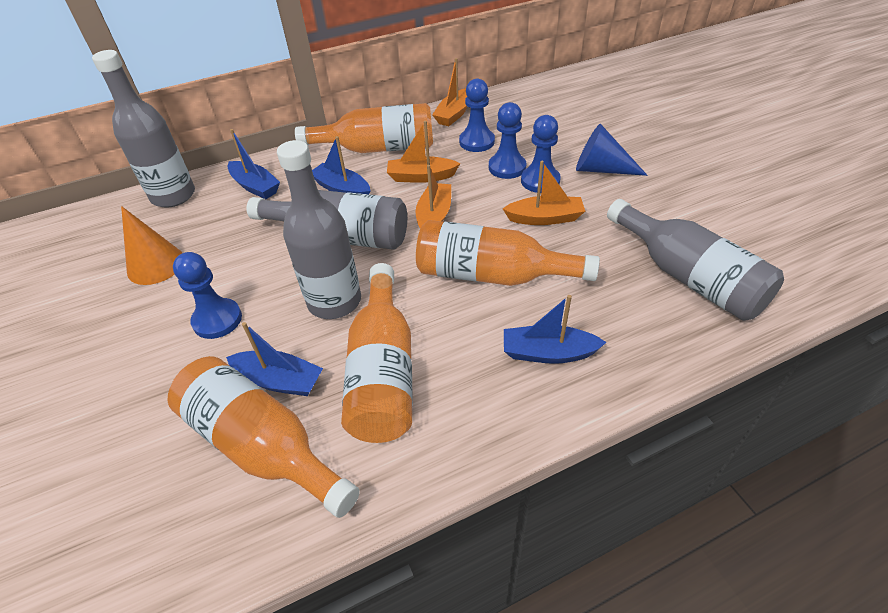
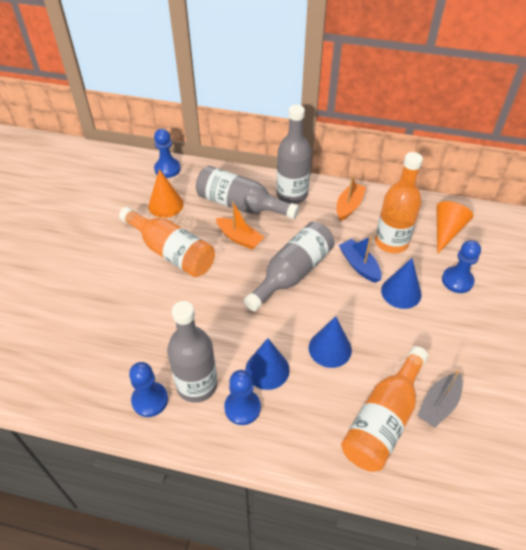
blue boat: 4 -> 1
blue cone: 1 -> 3
grey boat: 0 -> 1
orange boat: 4 -> 2
orange bottle: 4 -> 3
orange cone: 1 -> 2

